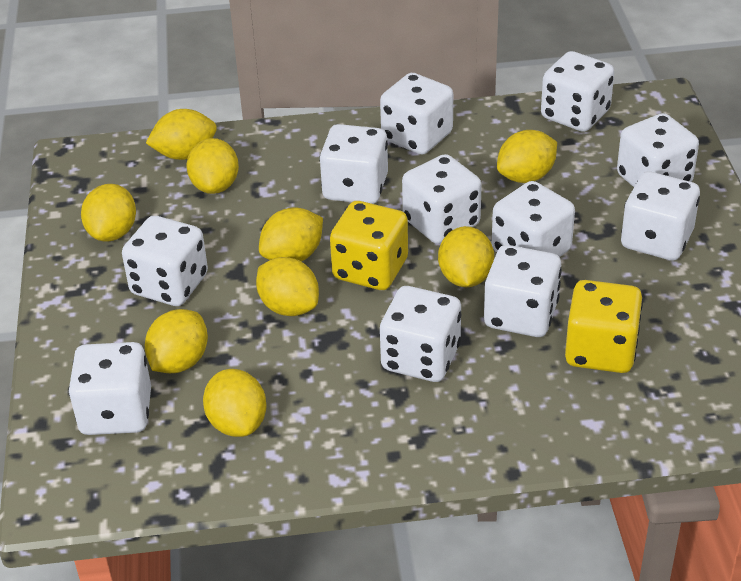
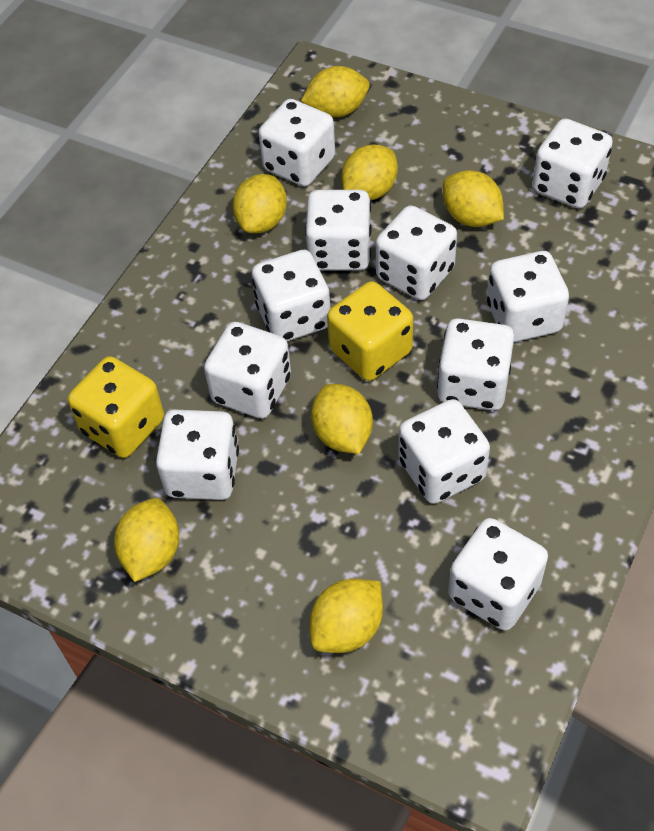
yellow lemon: 9 -> 7

